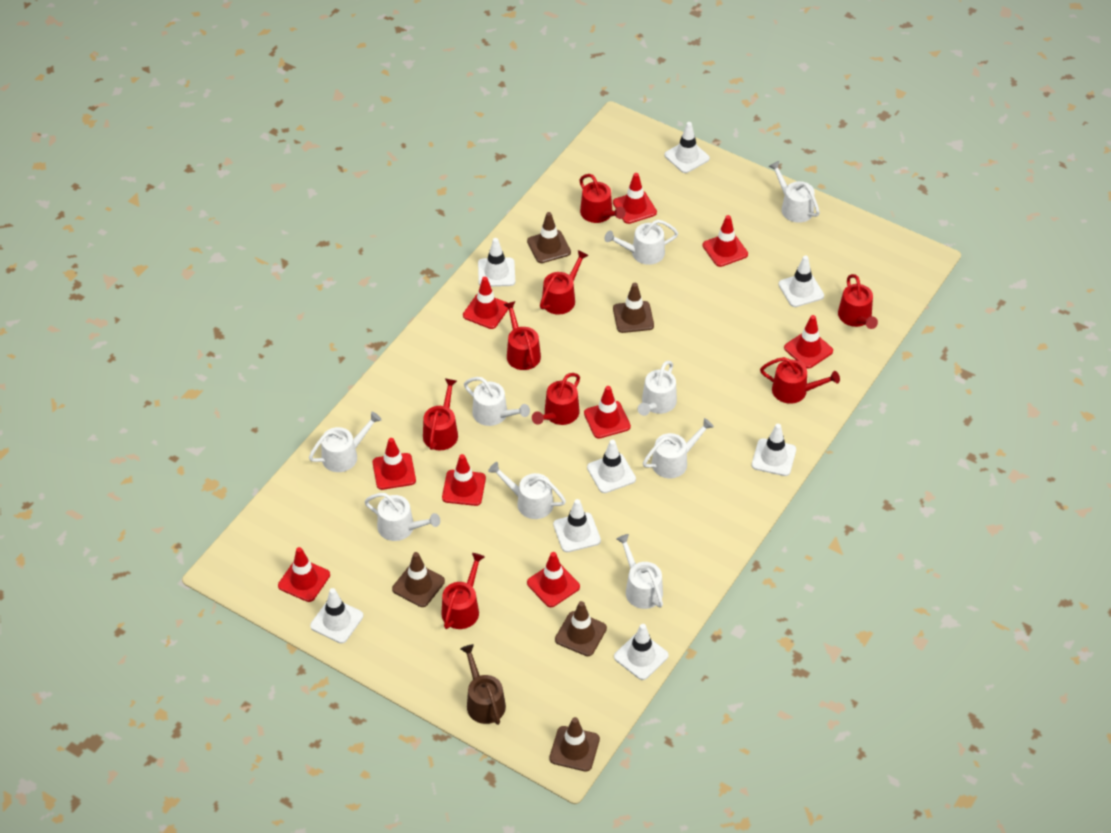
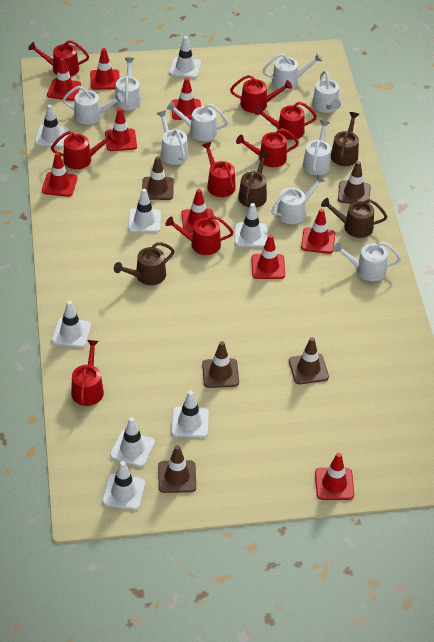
brown watering can: 1 -> 4

